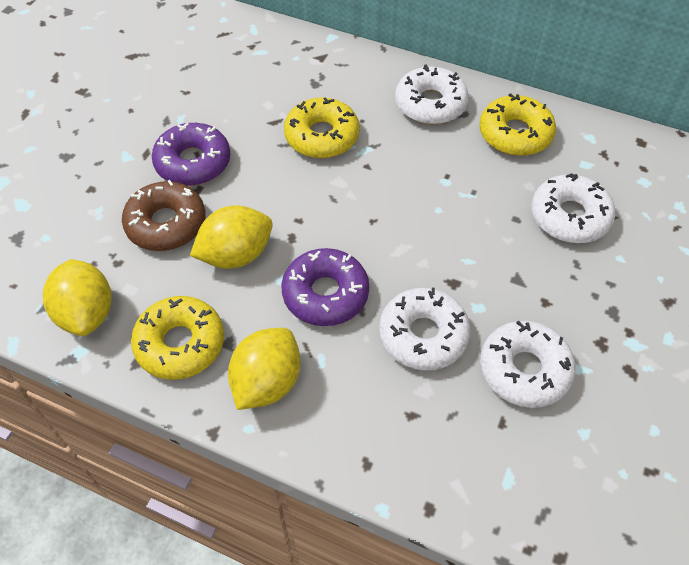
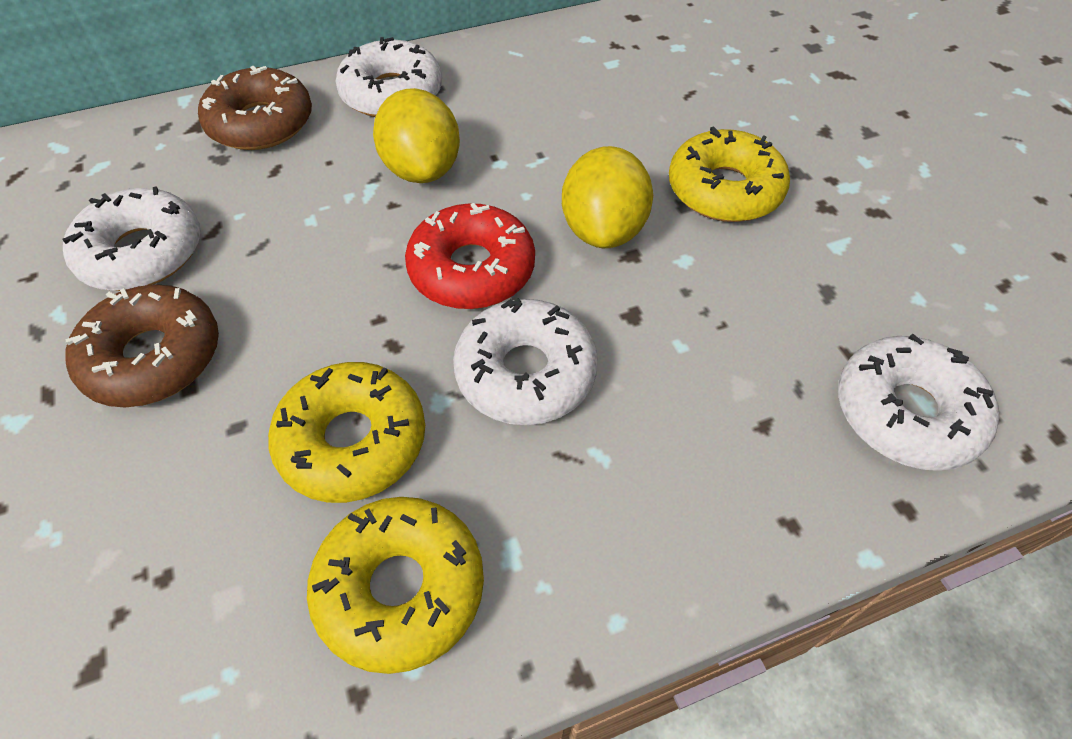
brown donut: 1 -> 2
purple donut: 2 -> 0
red donut: 0 -> 1
yellow lemon: 3 -> 2

